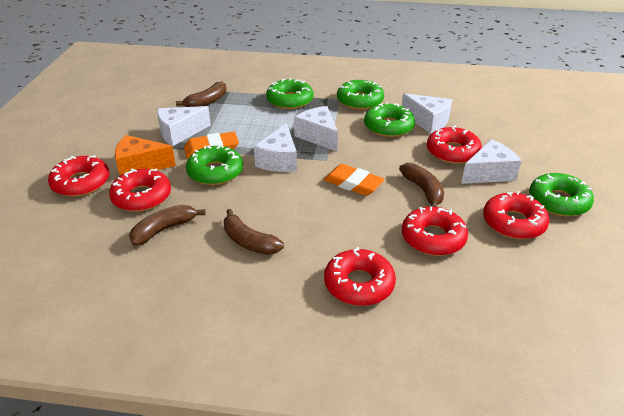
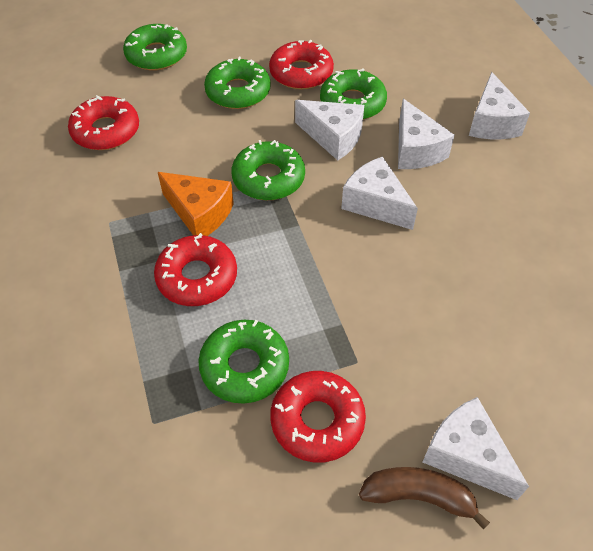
brown banana: 4 -> 1
orange eraser: 2 -> 0
red donut: 6 -> 4

